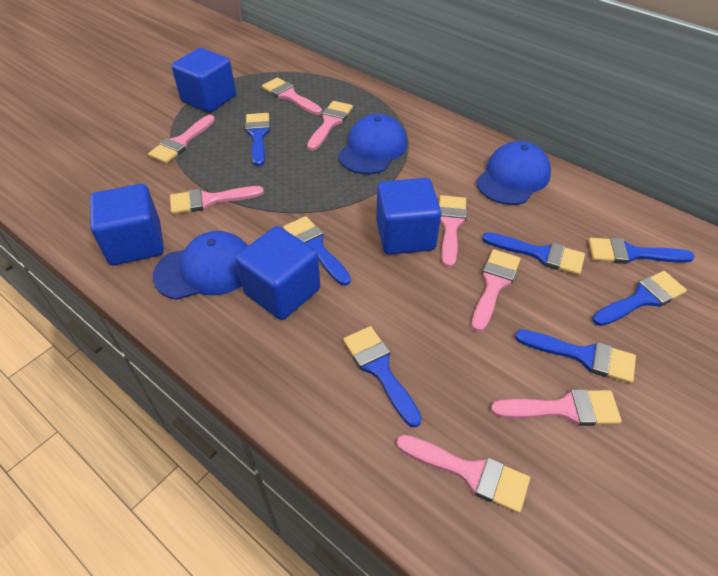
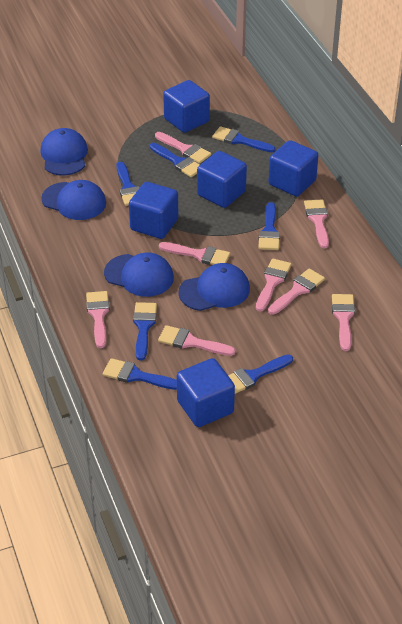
blue cap: 3 -> 4
blue cube: 4 -> 5

